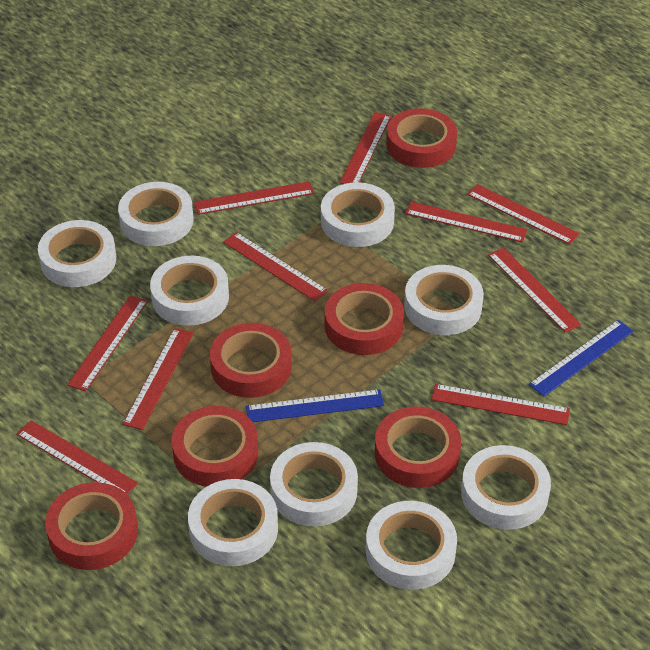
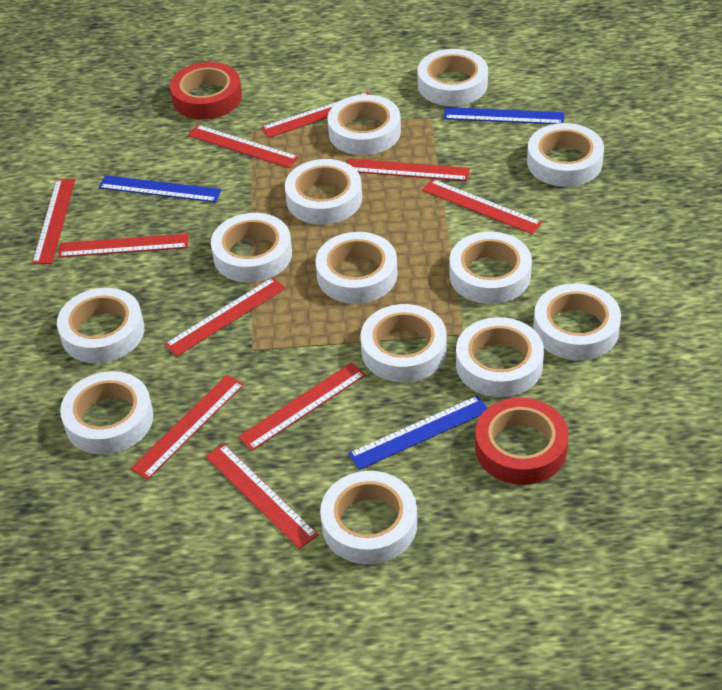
blue ruler: 2 -> 3
red tape: 6 -> 2
white tape: 9 -> 13

